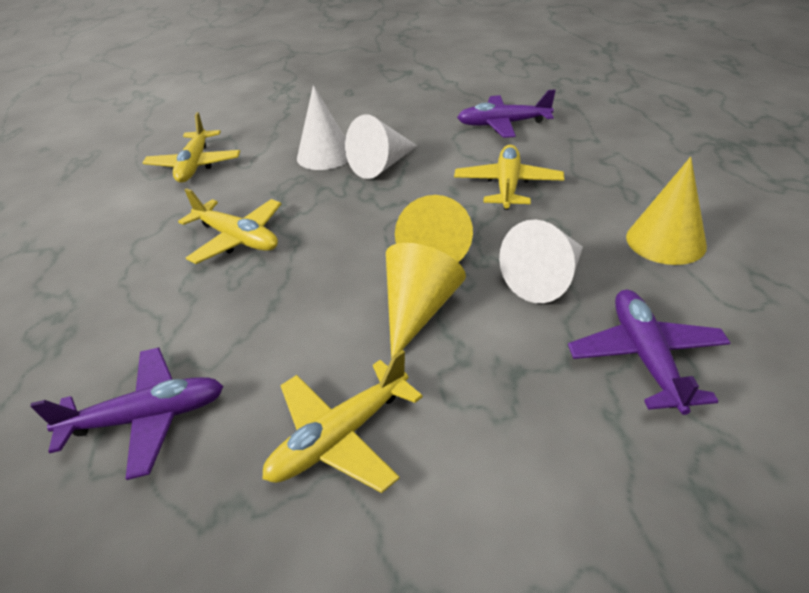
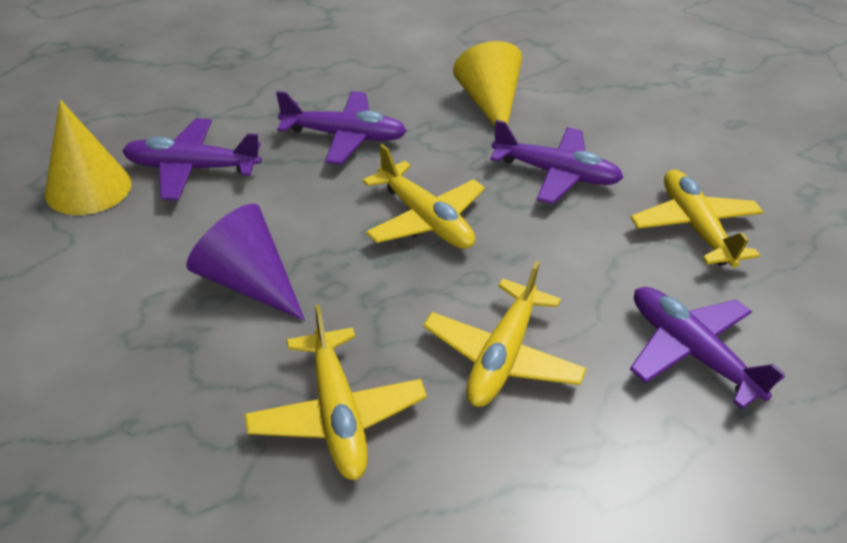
purple cone: 0 -> 1
purple plane: 3 -> 4
white cone: 3 -> 0
yellow cone: 3 -> 2

